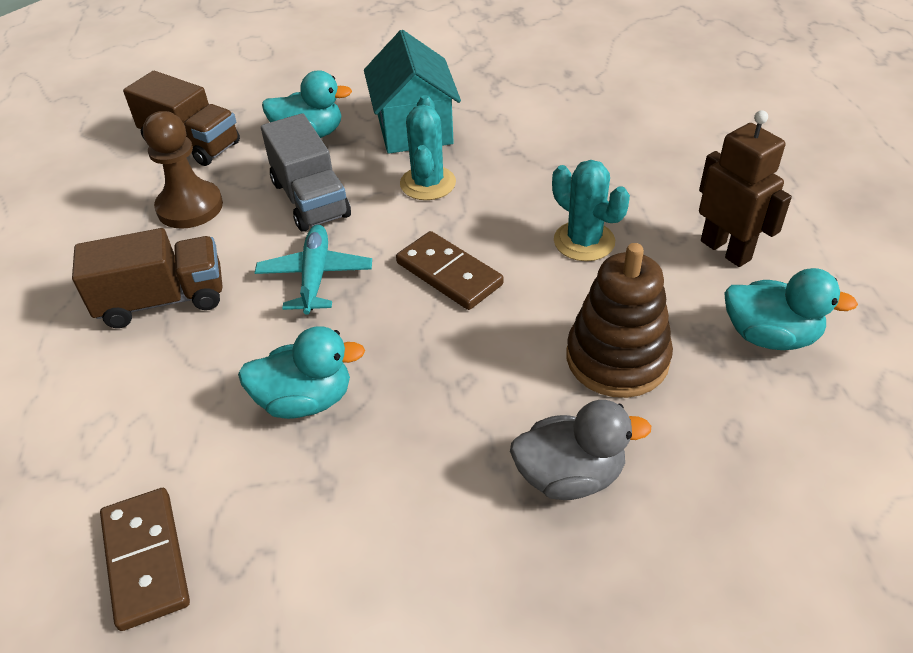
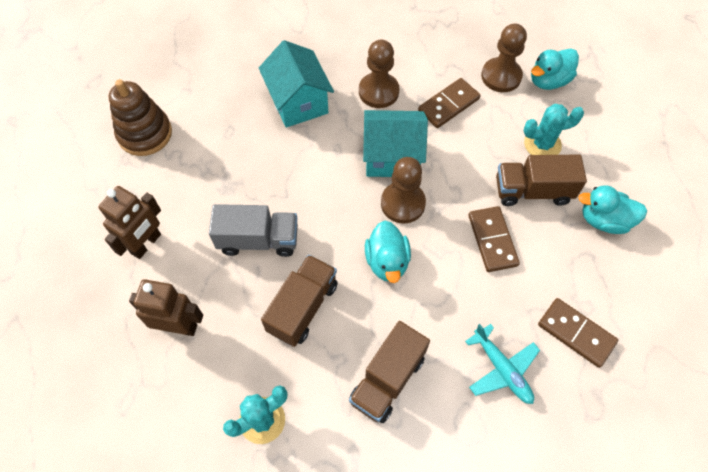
brown domino: 2 -> 3
brown pawn: 1 -> 3
brown robot: 1 -> 2
brown truck: 2 -> 3
grey duck: 1 -> 0
turquoise house: 1 -> 2

